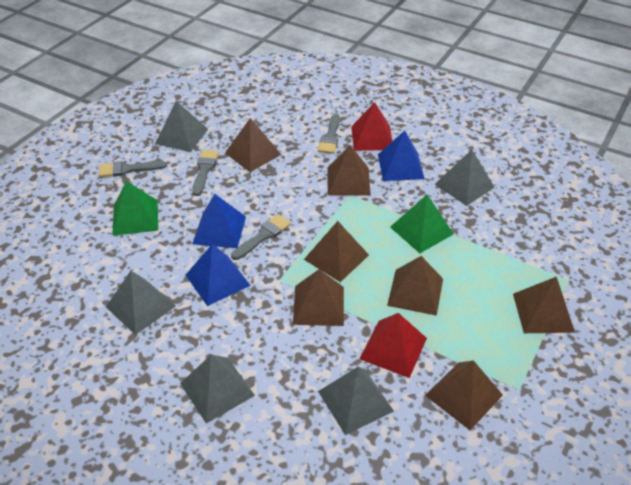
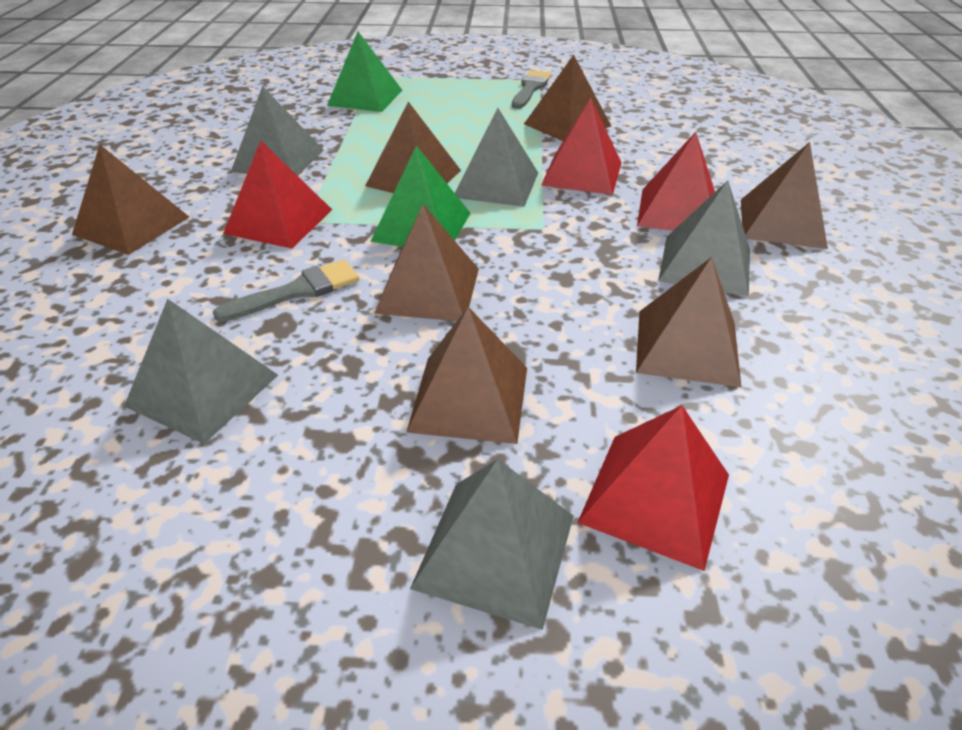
blue pyramid: 3 -> 0
grey brush: 4 -> 2
red pyramid: 2 -> 4

